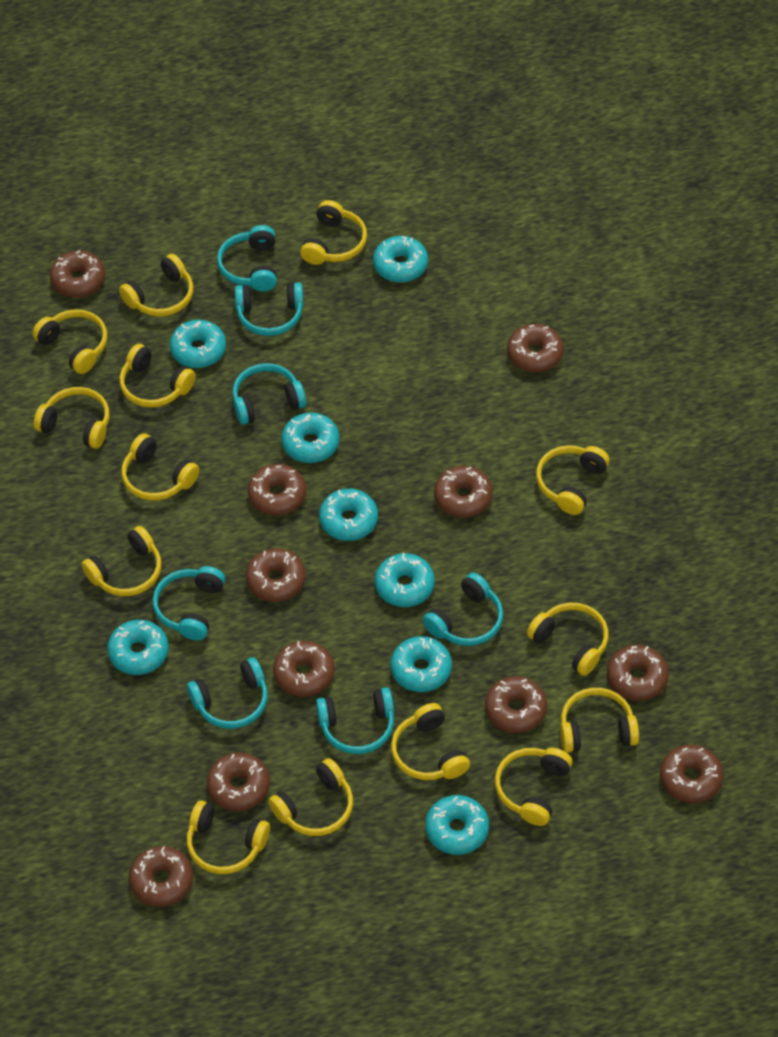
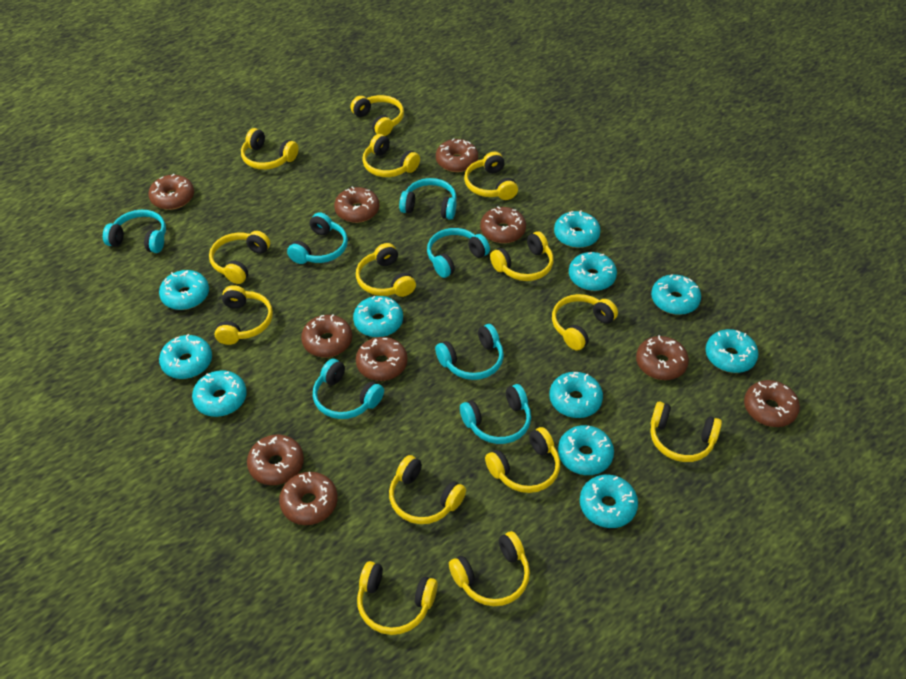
brown donut: 11 -> 10
turquoise donut: 8 -> 11

